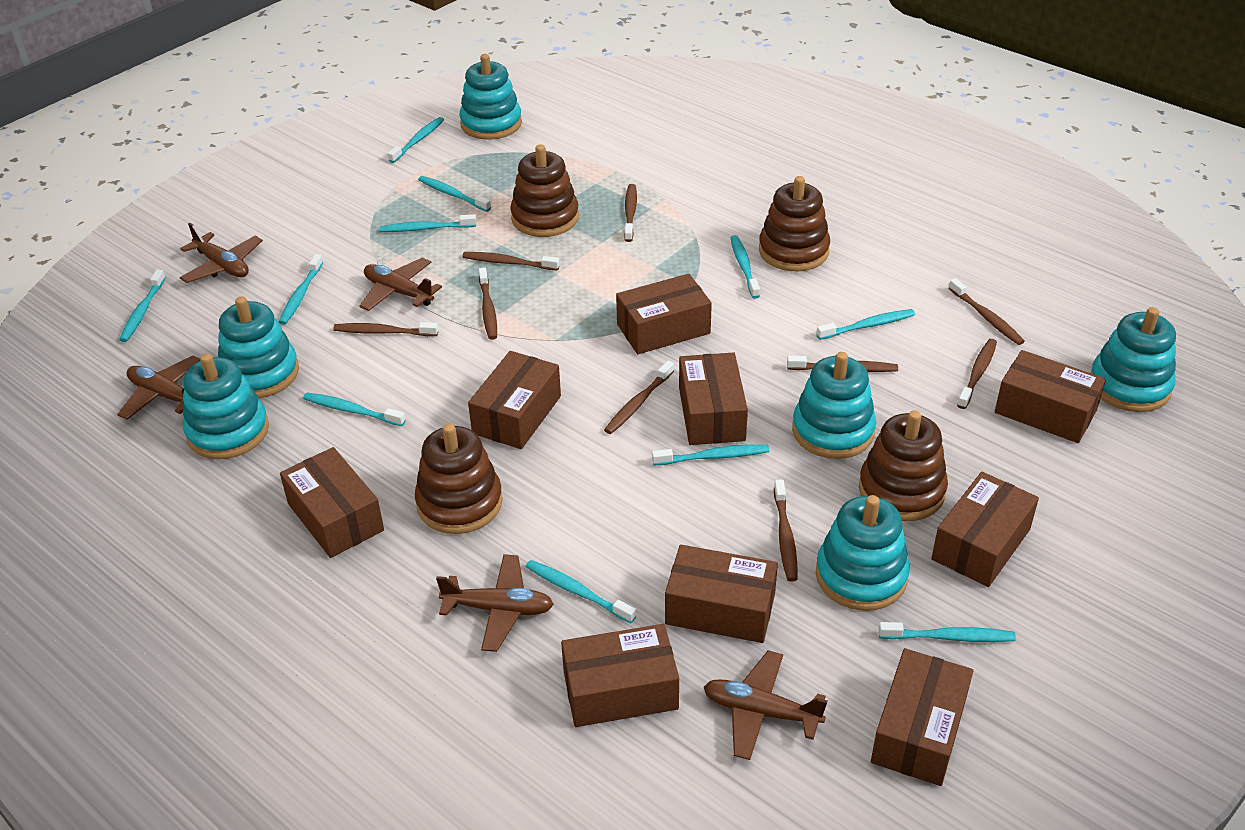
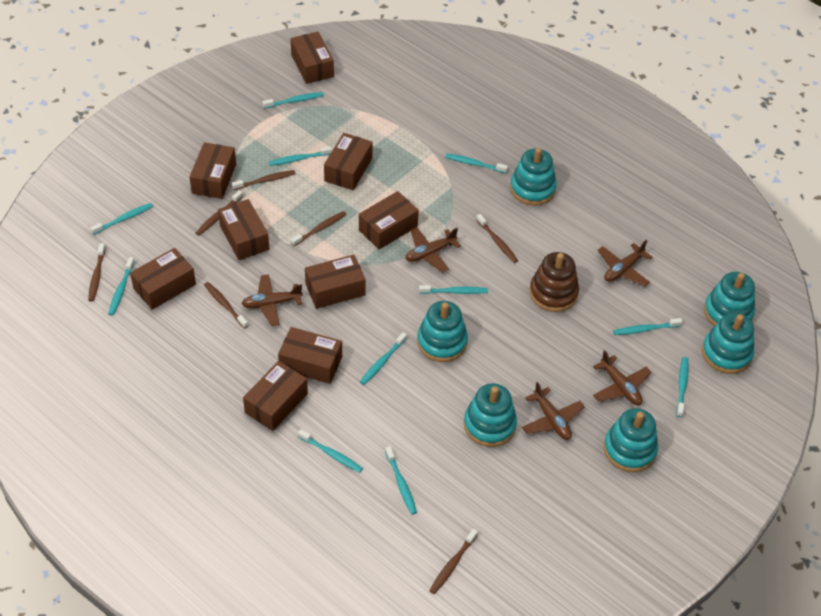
brown stacking toy: 4 -> 1
brown toothbrush: 9 -> 7

